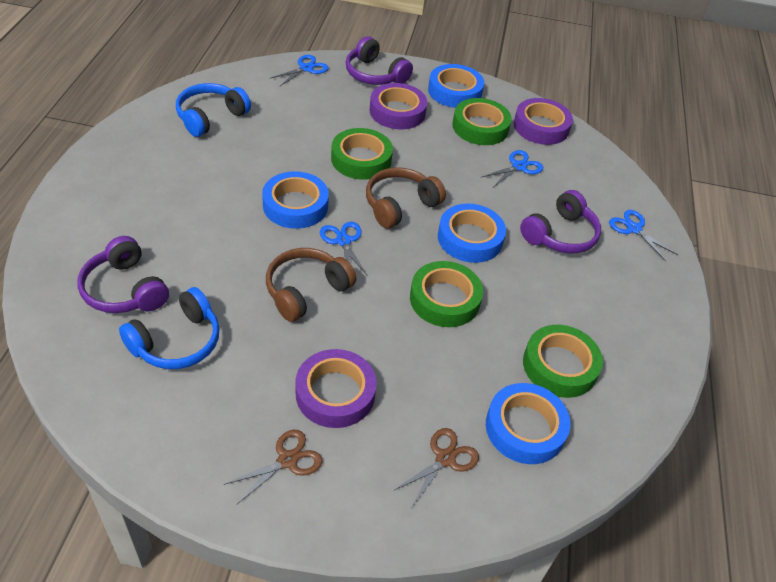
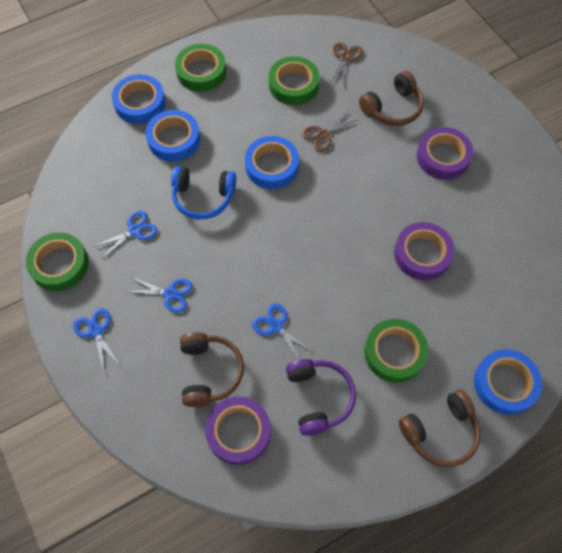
blue headphones: 2 -> 1
brown headphones: 2 -> 3
purple headphones: 3 -> 1

